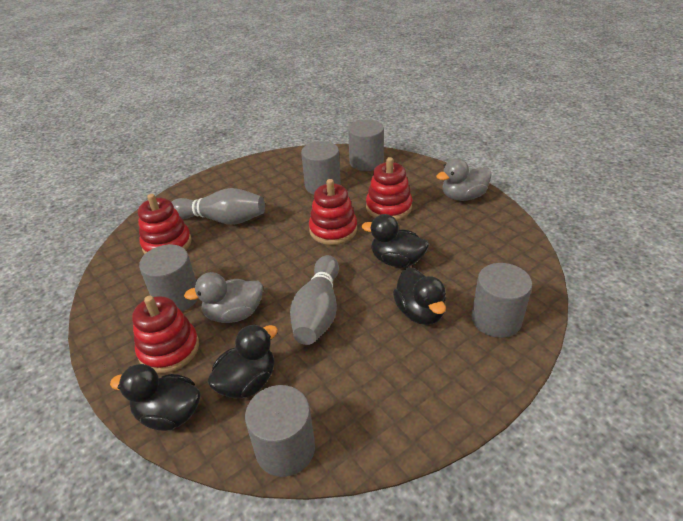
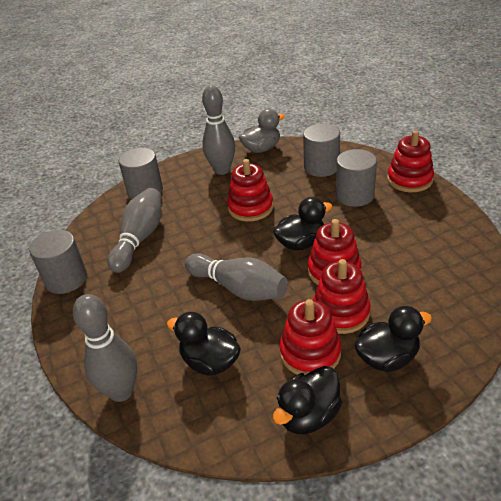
grey bowling pin: 2 -> 4
grey cylinder: 5 -> 4
grey duck: 2 -> 1
red stacking toy: 4 -> 5

